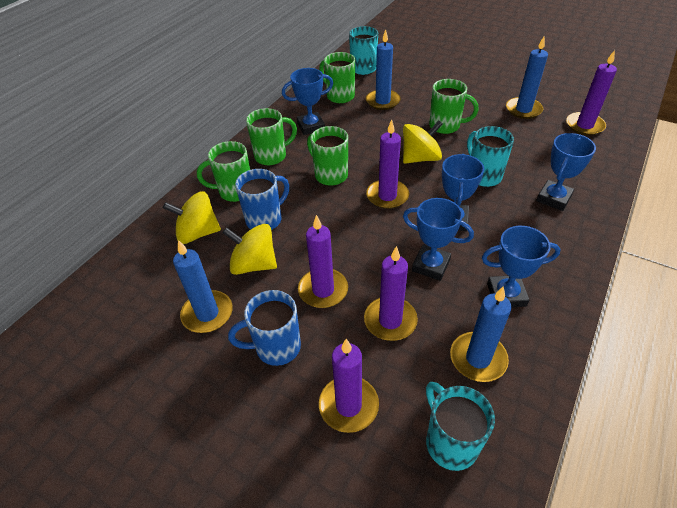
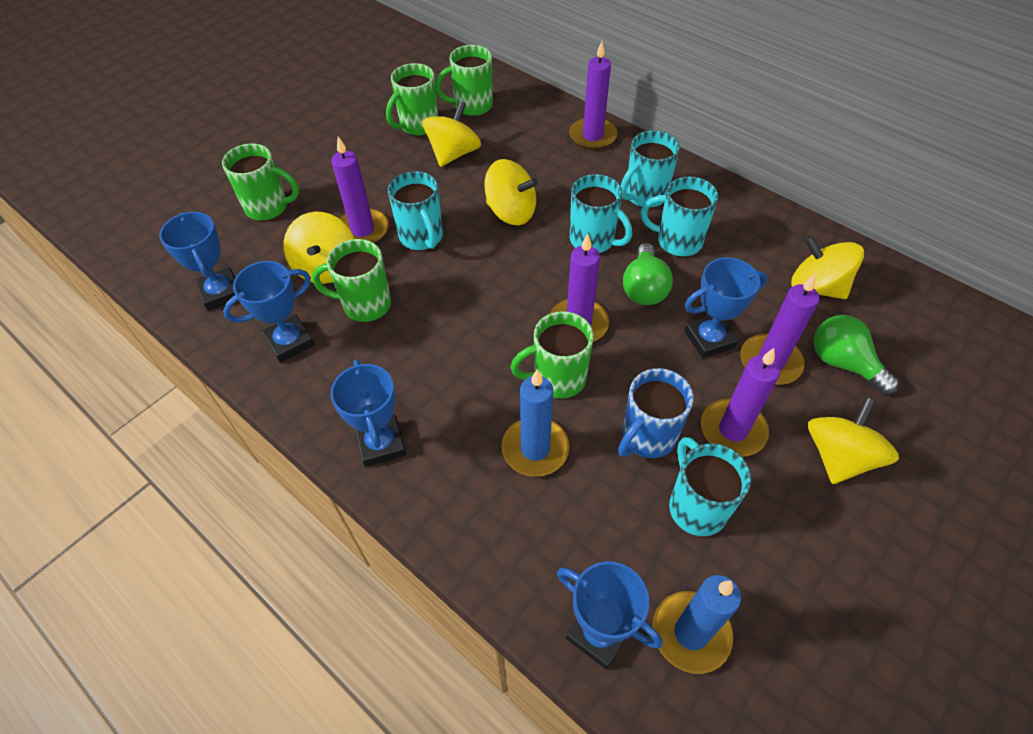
blue candle: 4 -> 2
blue mug: 2 -> 1
green light bulb: 0 -> 2
turquoise mug: 3 -> 5
yellow spinning top: 3 -> 5

